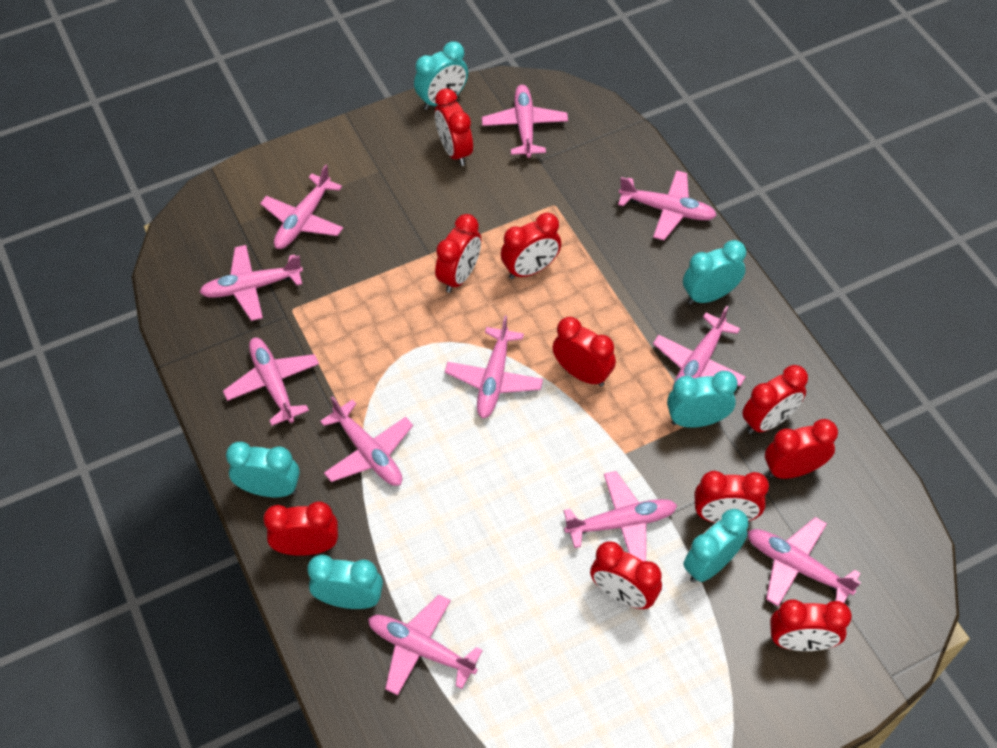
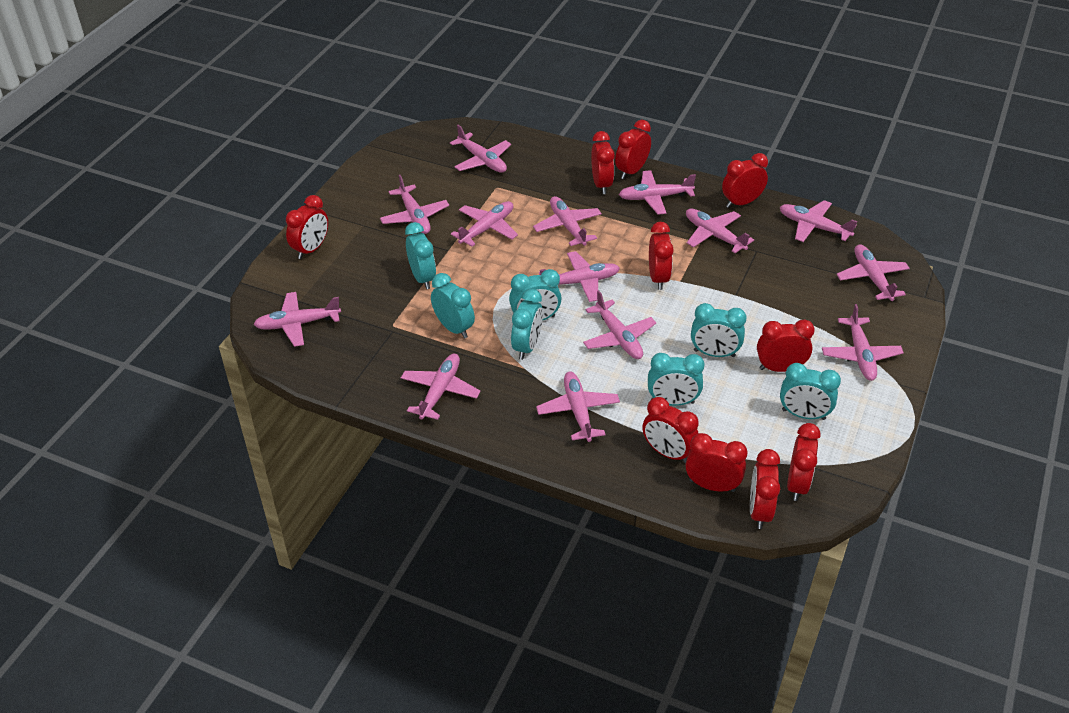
pink plane: 11 -> 14
turquoise clock: 6 -> 7

